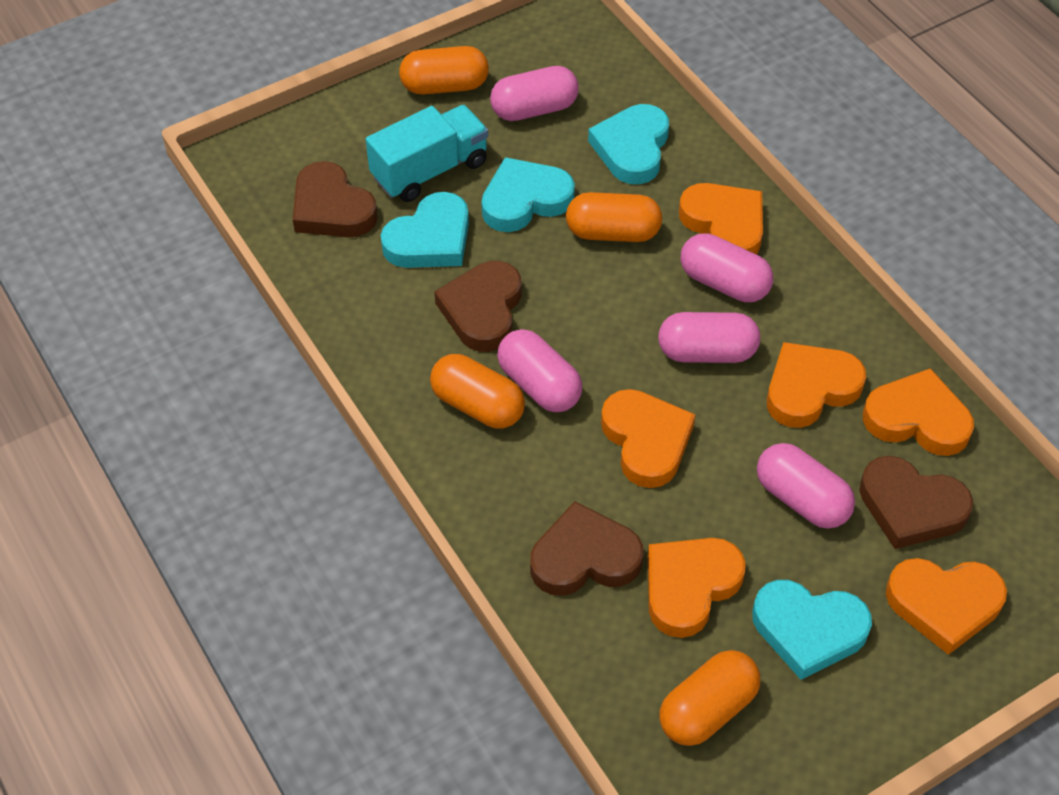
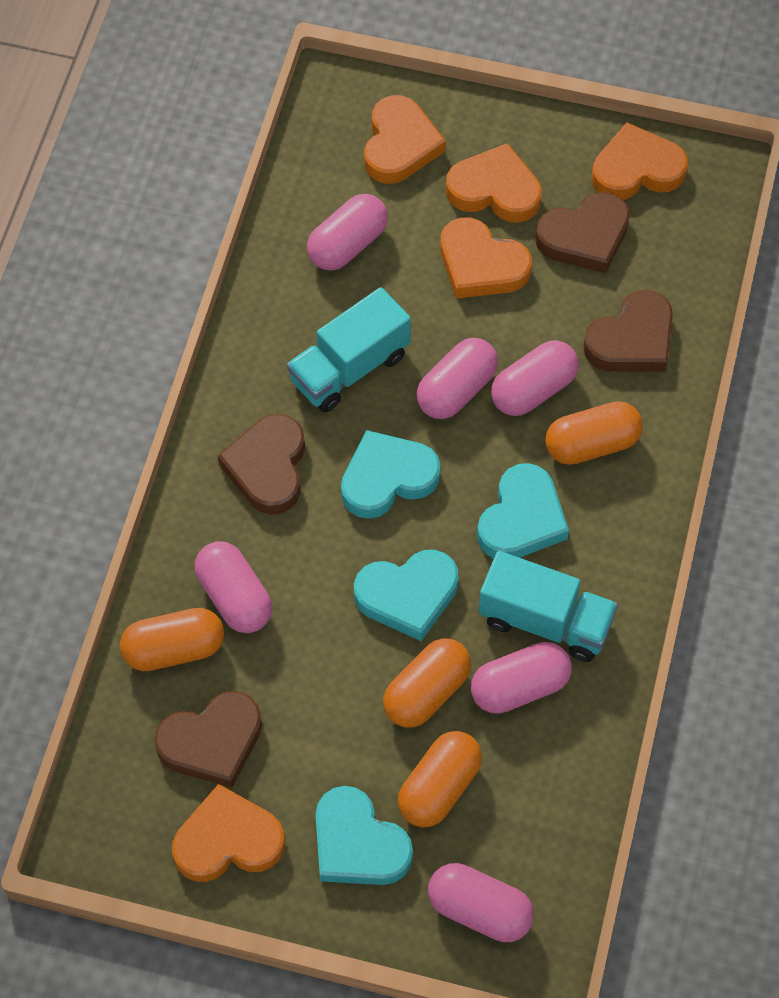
orange heart: 6 -> 5
pink capsule: 5 -> 6
turquoise truck: 1 -> 2

